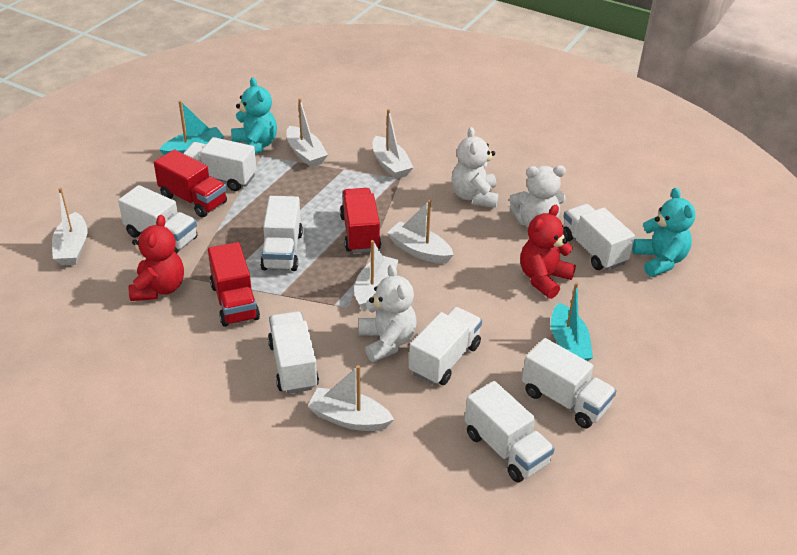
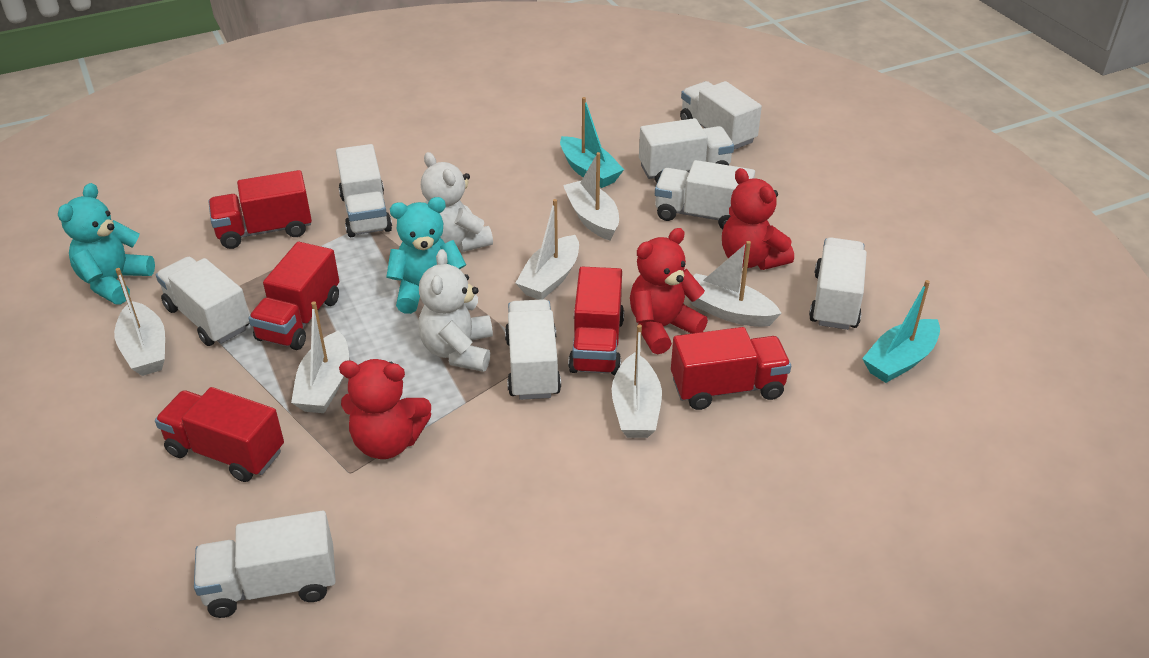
red teddy bear: 2 -> 3
red truck: 3 -> 5
white teddy bear: 3 -> 2

